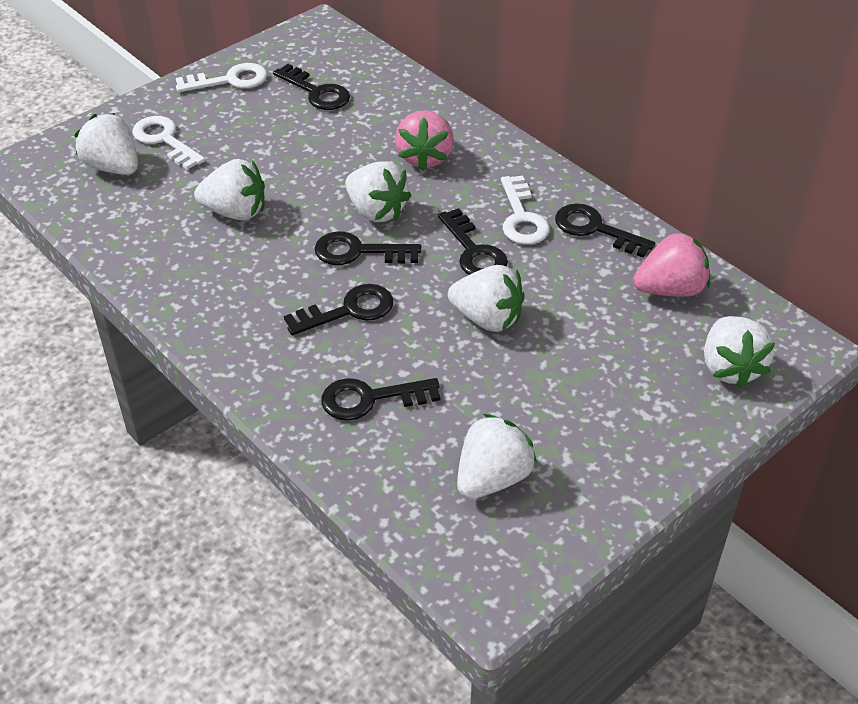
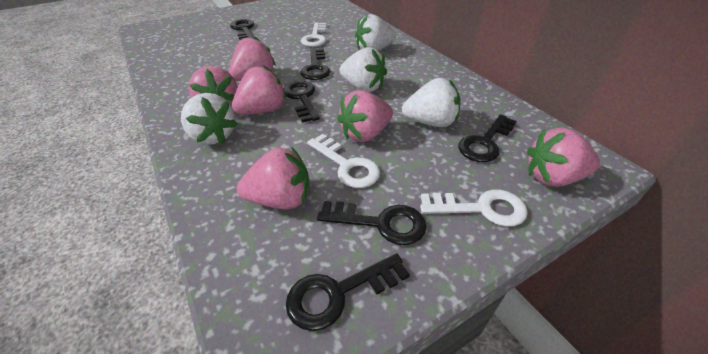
pink strawberry: 2 -> 6
white strawberry: 6 -> 4

